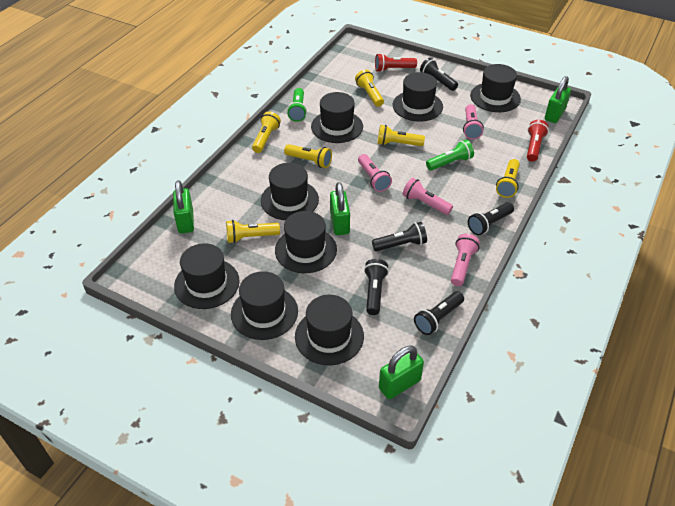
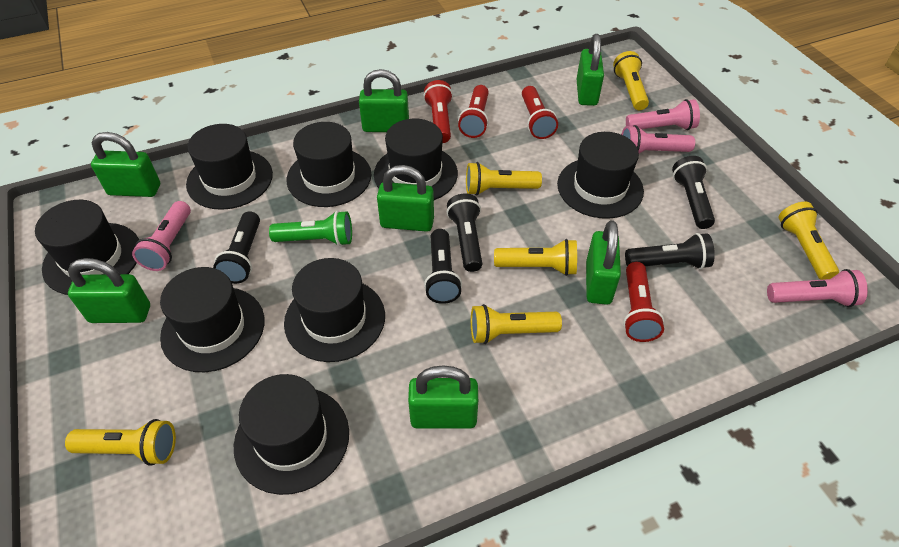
green flashlight: 2 -> 1
green padlock: 4 -> 7
red flashlight: 2 -> 4

